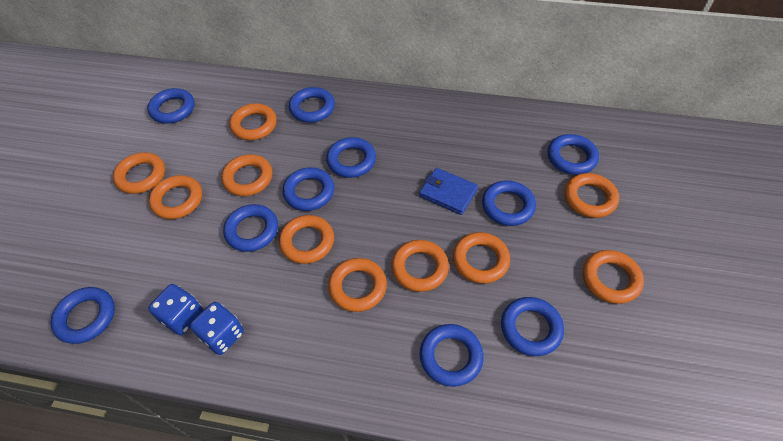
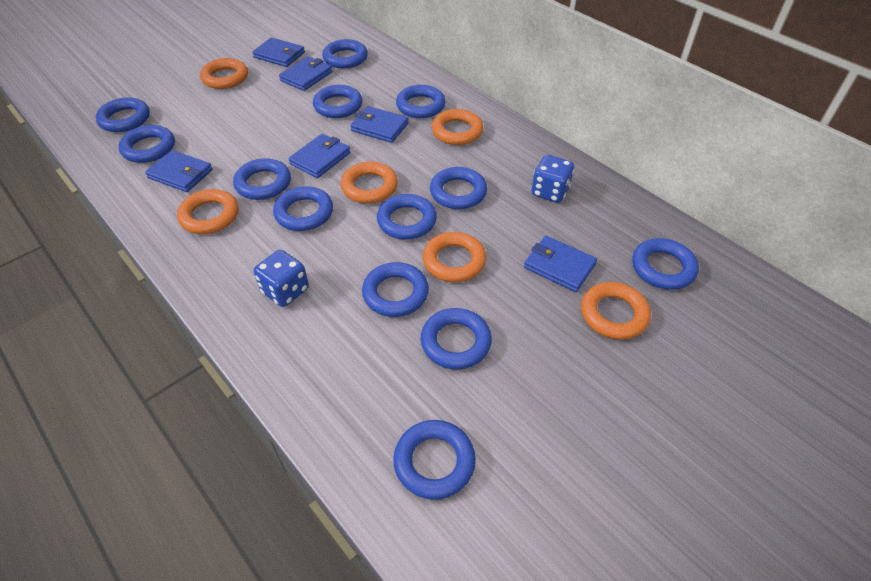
blue ring: 10 -> 13
blue wallet: 1 -> 6
orange ring: 10 -> 6

